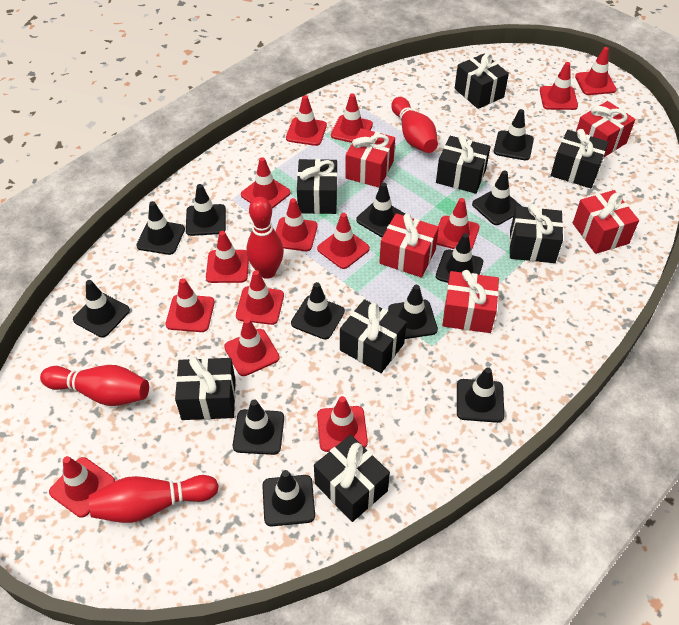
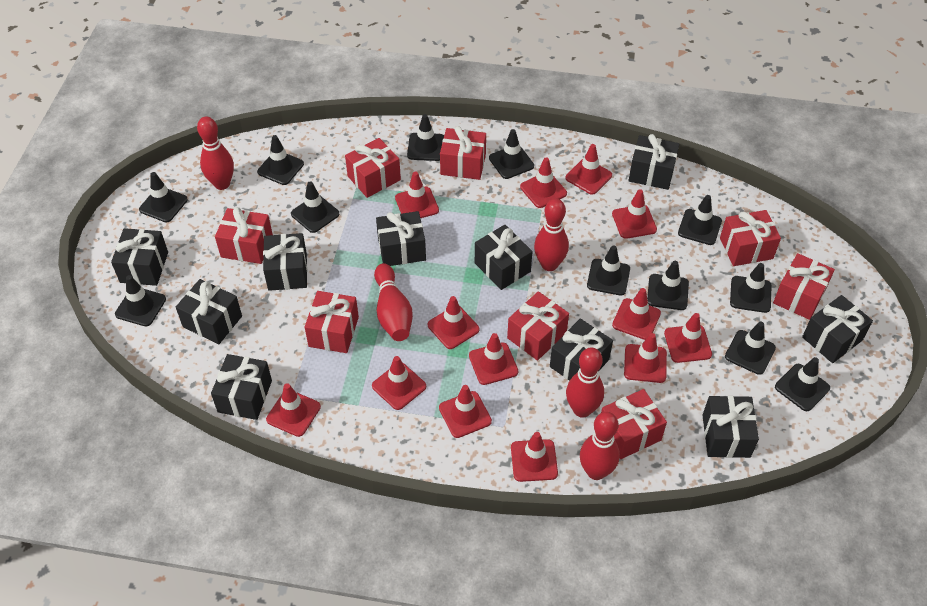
black gift: 8 -> 10
red bowling pin: 4 -> 5
red gift: 5 -> 8
red traffic cone: 14 -> 13

